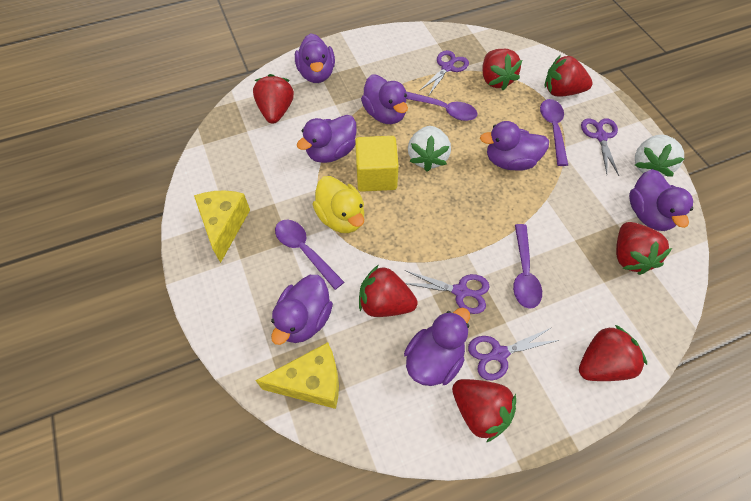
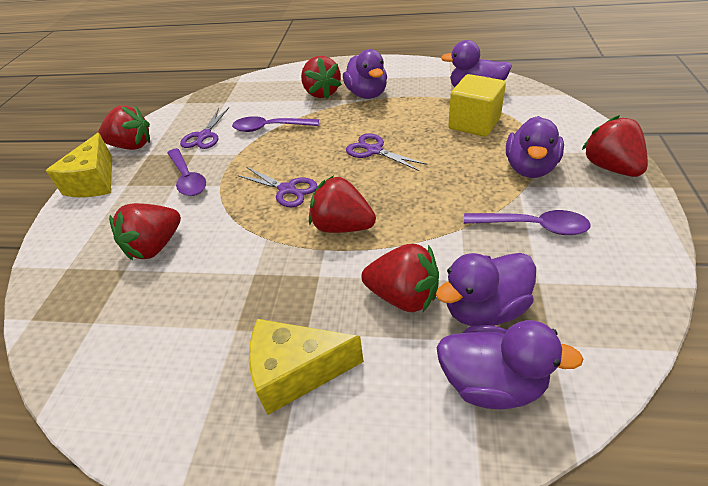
purple duck: 7 -> 5
purple scissors: 4 -> 3
purple spoon: 4 -> 3
red strawberry: 7 -> 6
white strawberry: 2 -> 0
yellow duck: 1 -> 0

